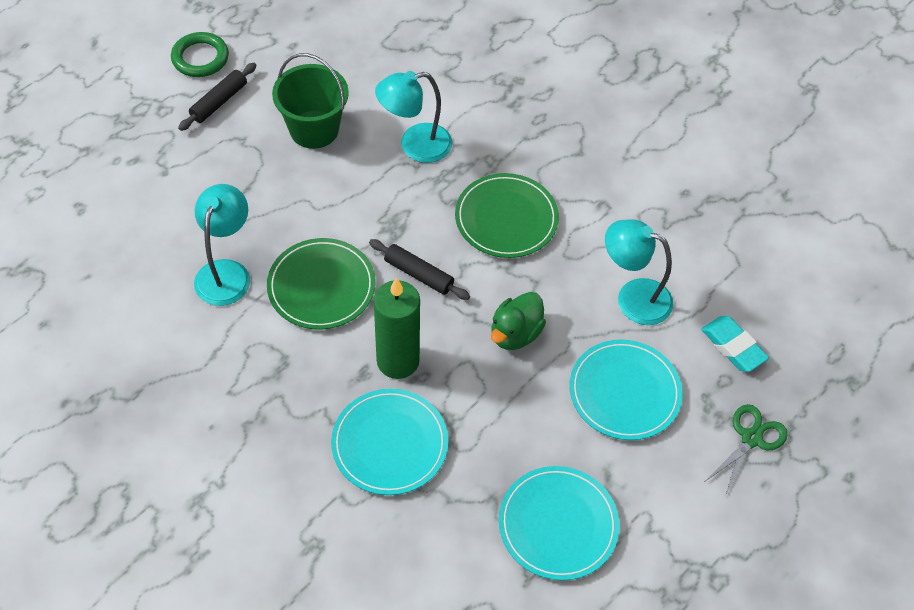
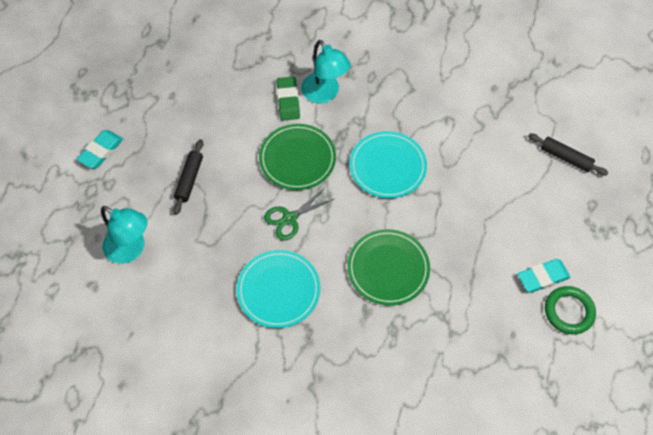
green bucket: 1 -> 0
green candle: 1 -> 0
green duck: 1 -> 0
green eraser: 0 -> 1
turquoise eraser: 1 -> 2
turquoise lamp: 3 -> 2
turquoise plate: 3 -> 2

